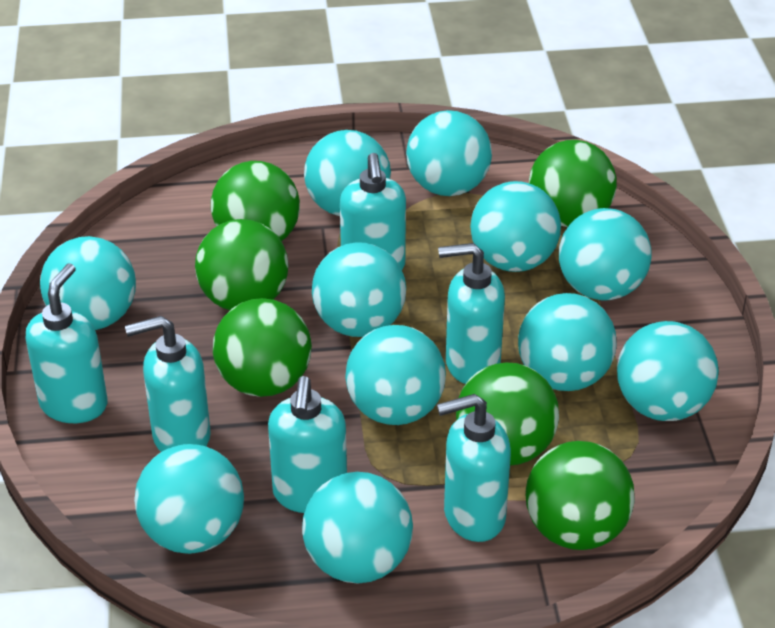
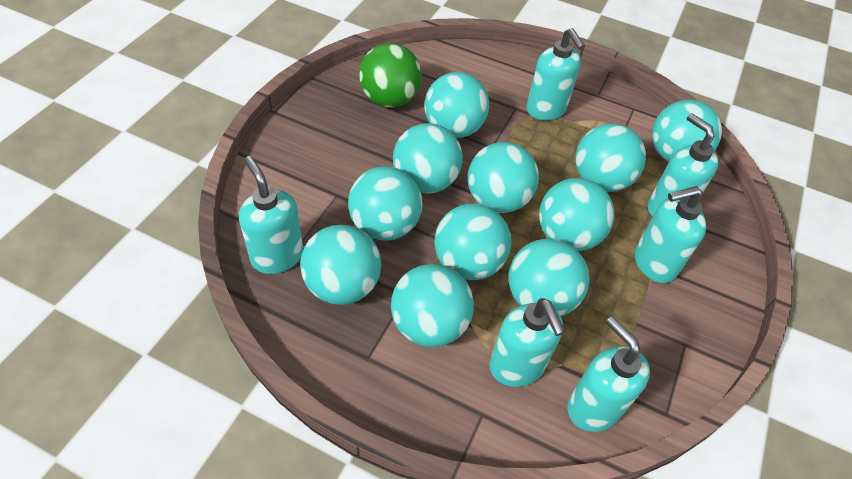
green ball: 6 -> 1

